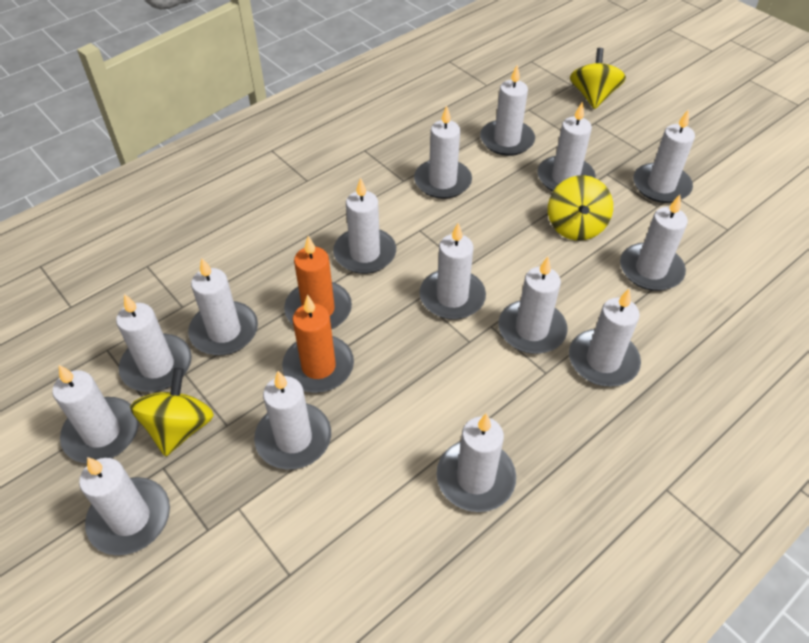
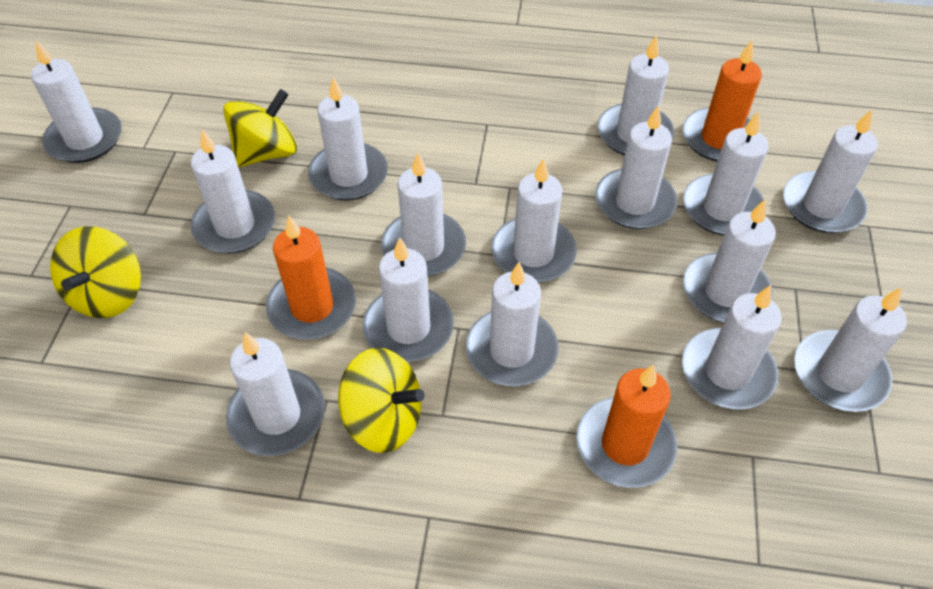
orange candle: 2 -> 3

